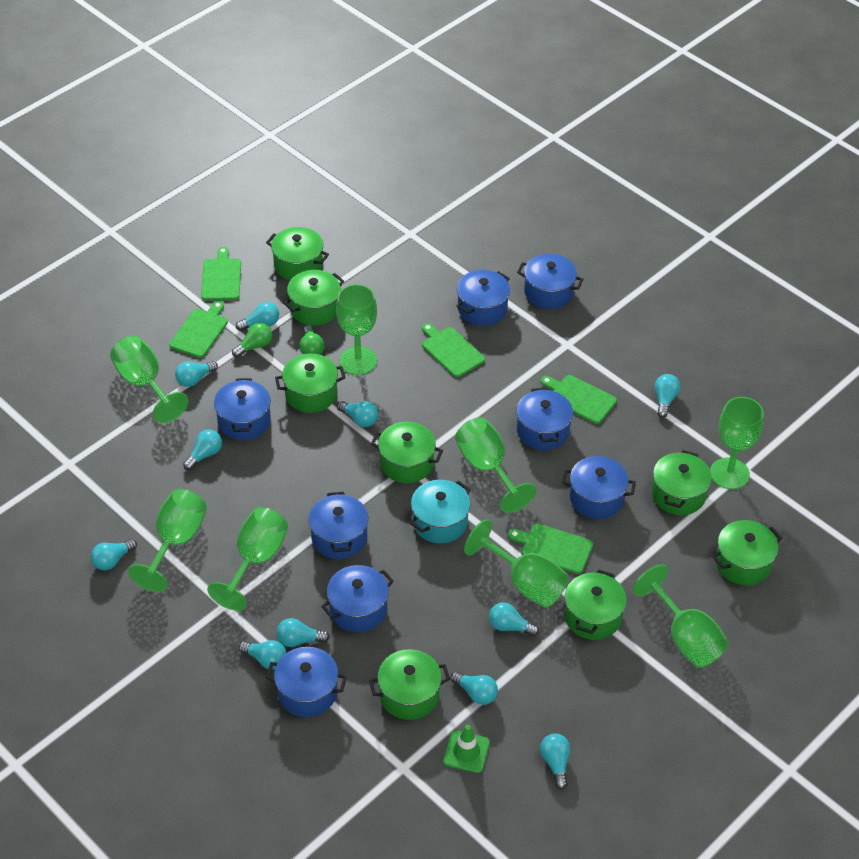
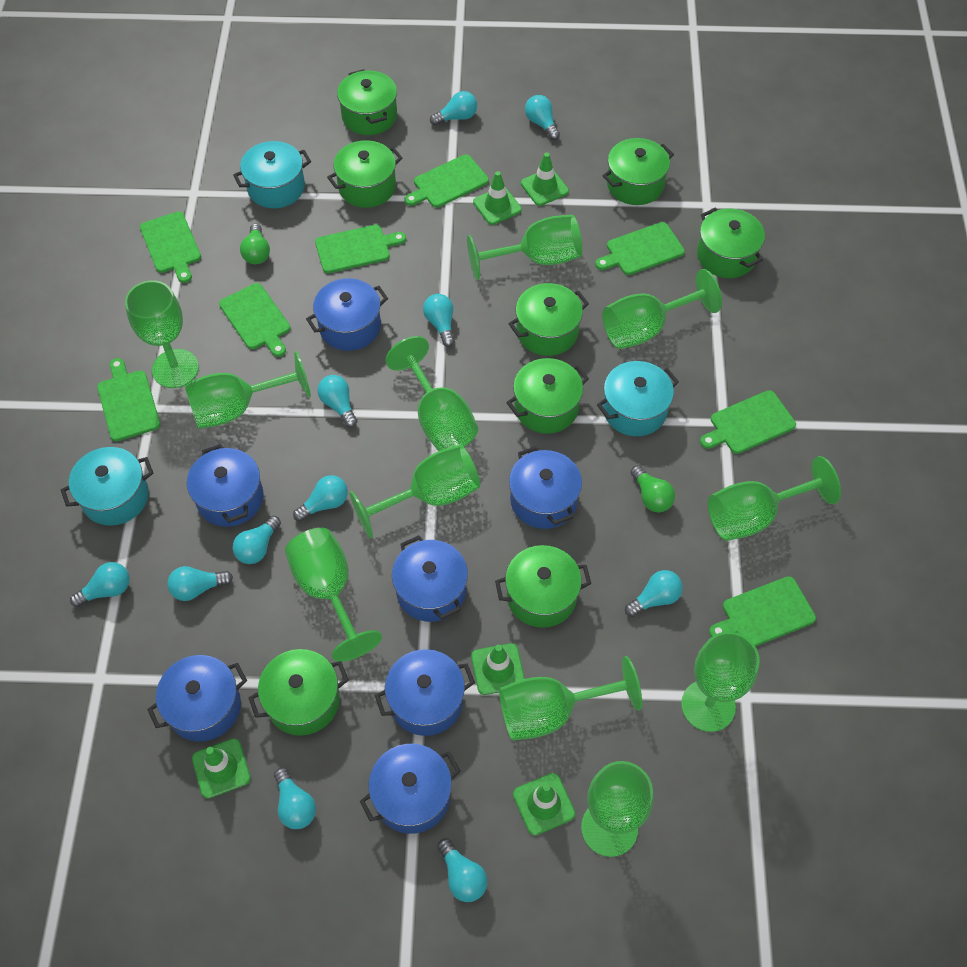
blue pot: 8 -> 7
green cutting board: 5 -> 8
green goblet: 8 -> 11
green traffic cone: 1 -> 5
turquoise pot: 1 -> 3

